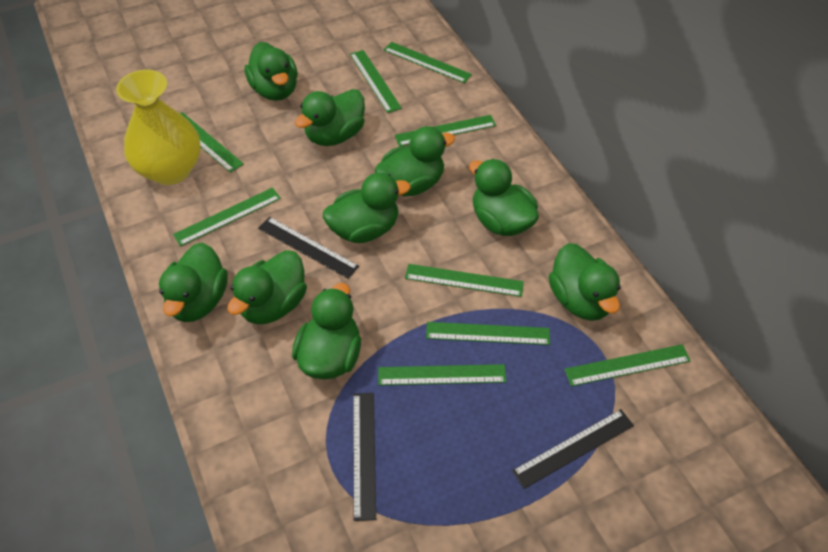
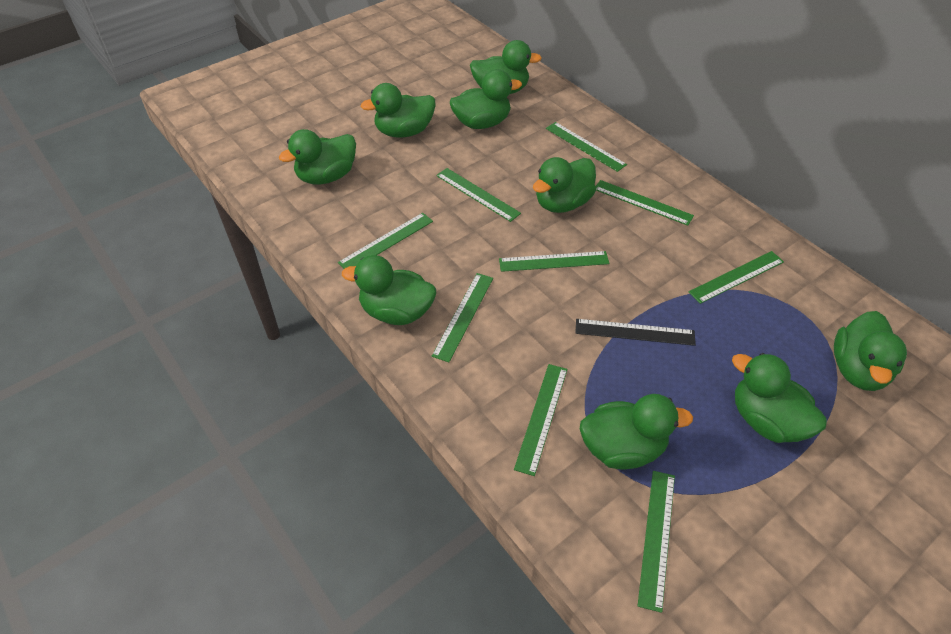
black ruler: 3 -> 1
yellow vase: 1 -> 0

